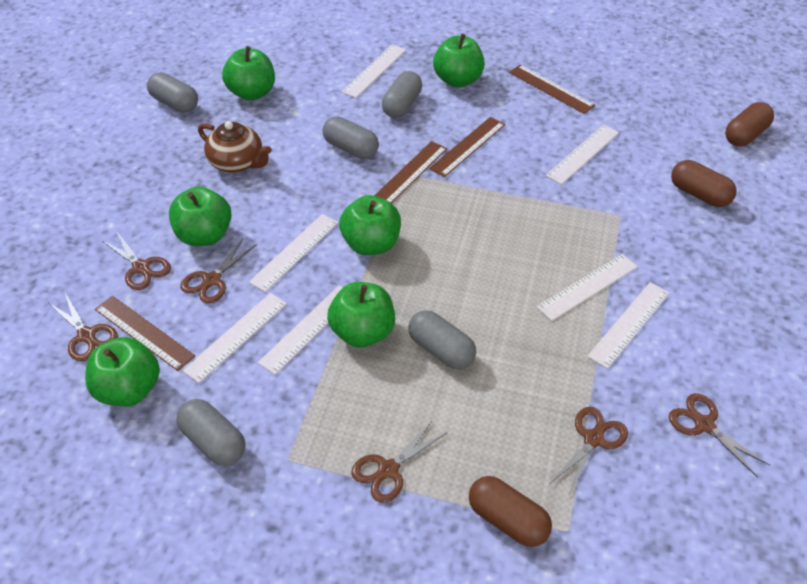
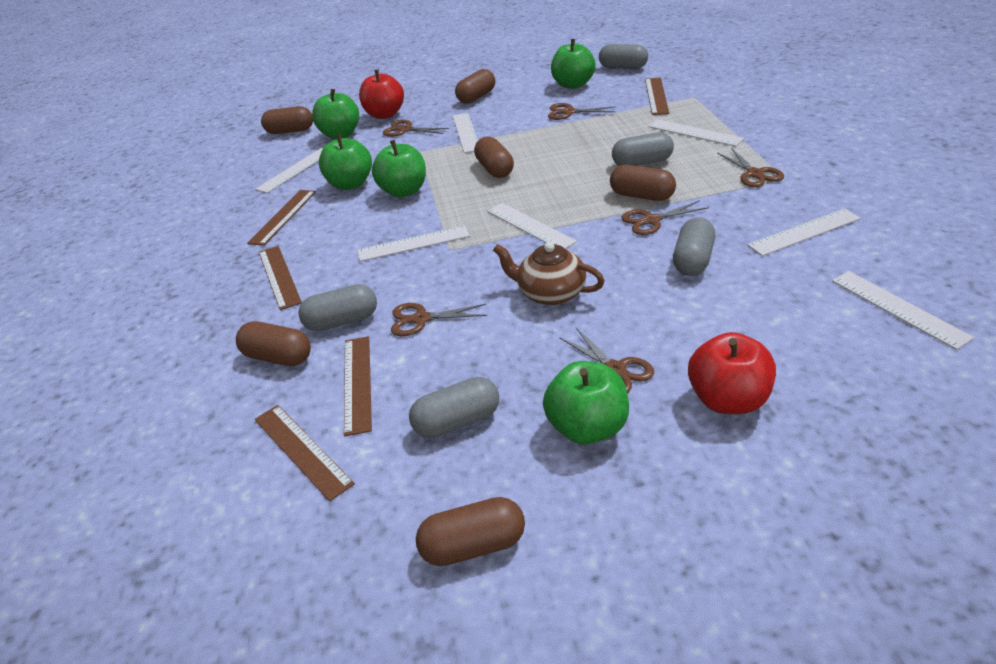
brown capsule: 3 -> 6
brown ruler: 4 -> 5
green apple: 6 -> 5
red apple: 0 -> 2

